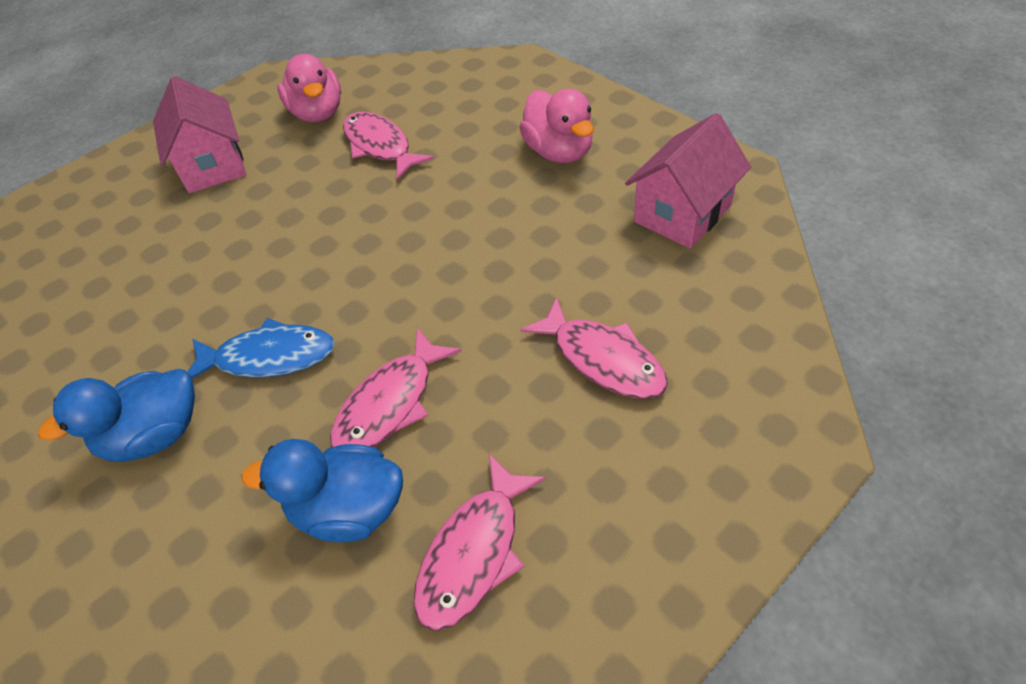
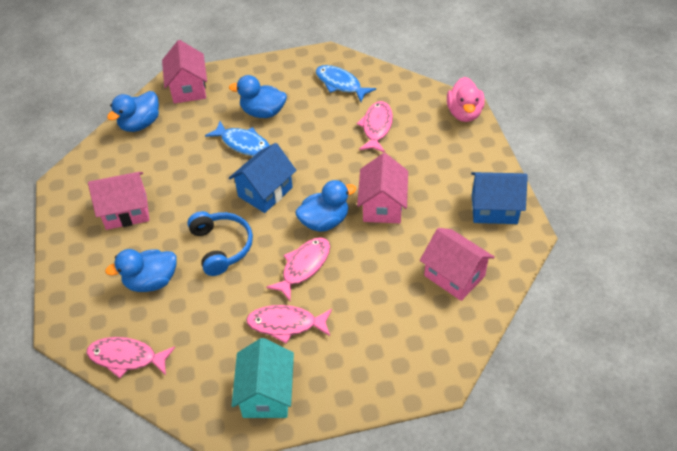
blue duck: 2 -> 4
blue fish: 1 -> 2
blue headphones: 0 -> 1
blue house: 0 -> 2
pink duck: 2 -> 1
pink house: 2 -> 4
turquoise house: 0 -> 1

